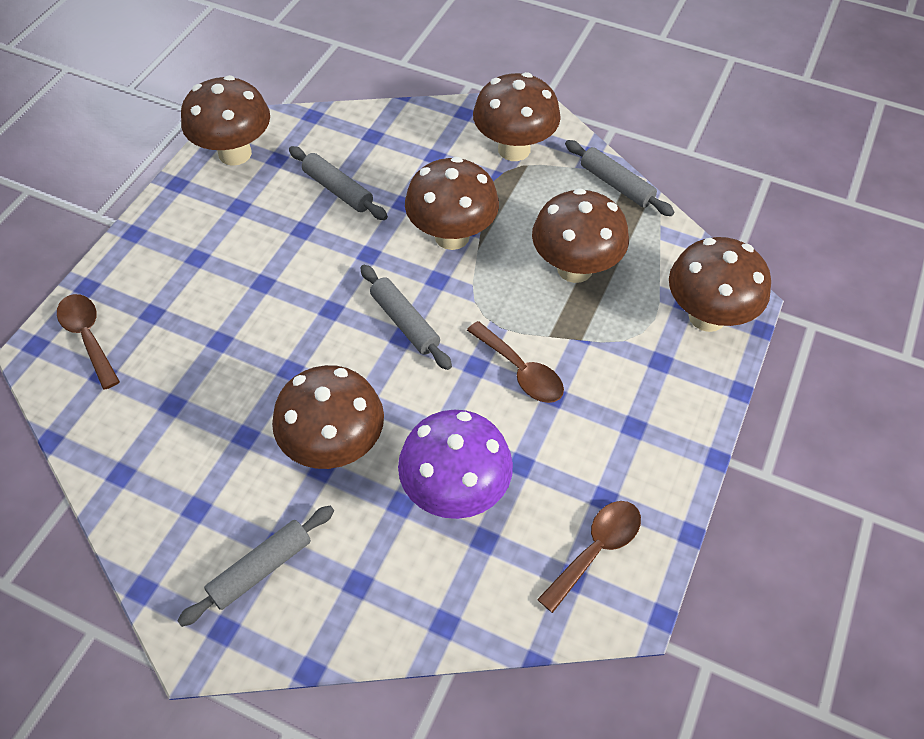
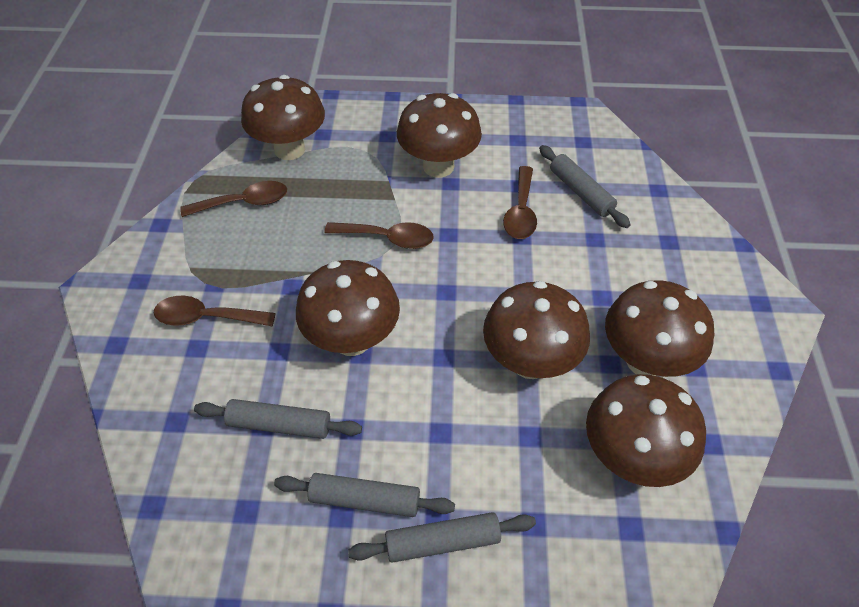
brown spoon: 3 -> 4
purple mushroom: 1 -> 0

